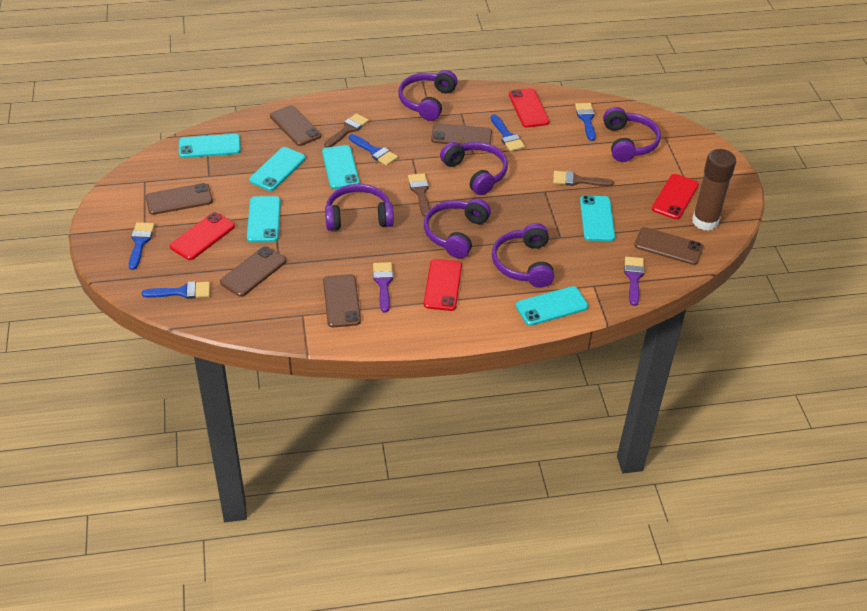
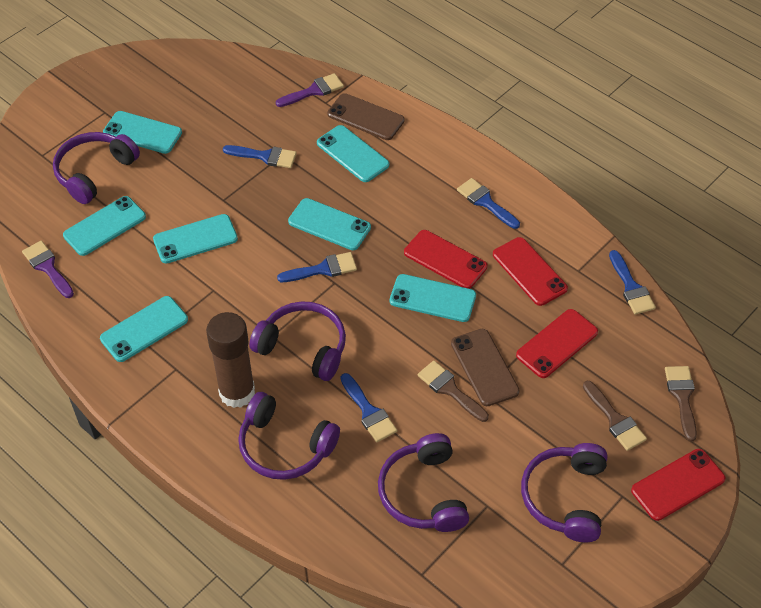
brown phone: 6 -> 2
purple headphones: 6 -> 5
turquoise phone: 6 -> 7

